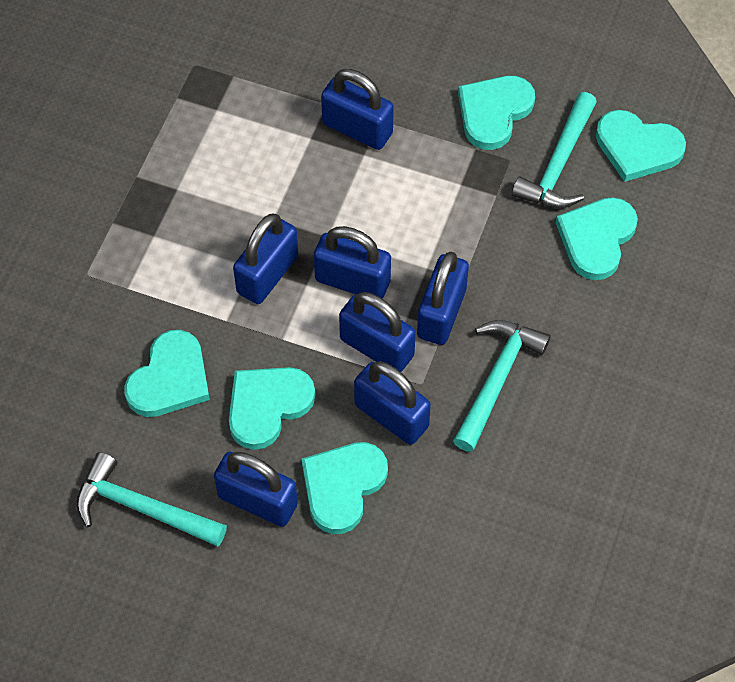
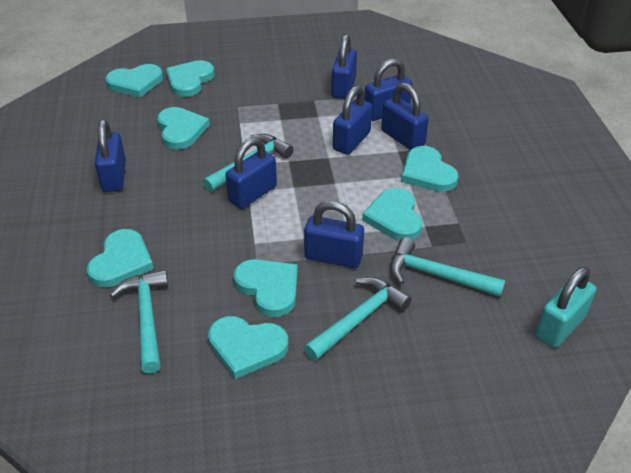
turquoise hammer: 3 -> 4
turquoise heart: 6 -> 8
turquoise padlock: 0 -> 1

